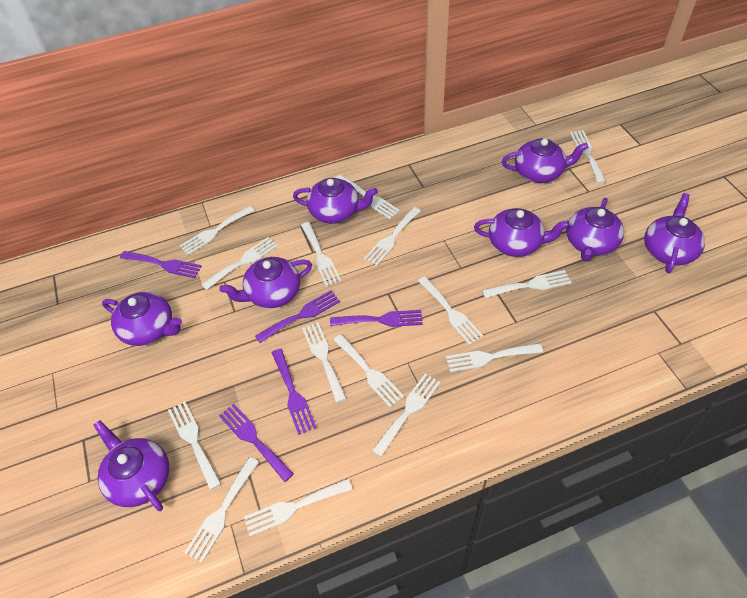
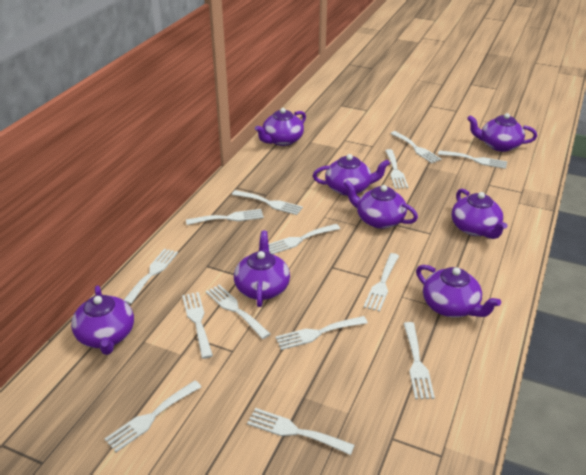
purple fork: 5 -> 0
white fork: 15 -> 14

